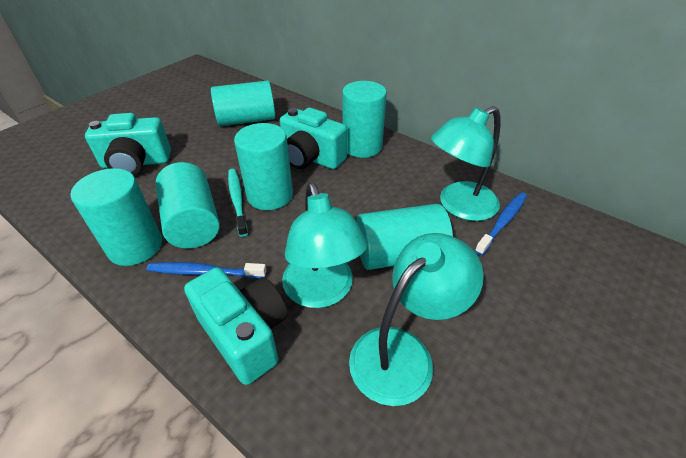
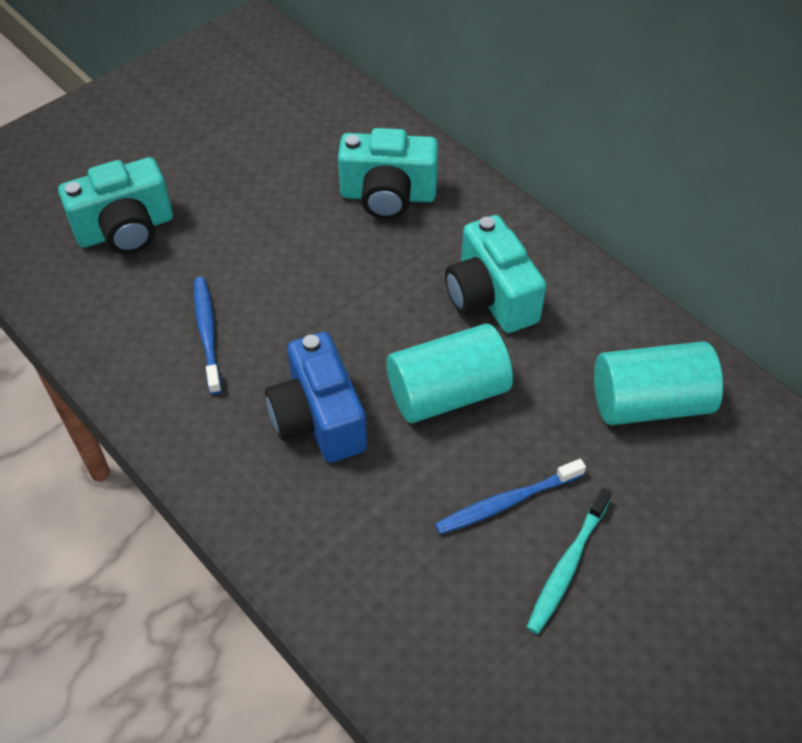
blue camera: 0 -> 1
turquoise cylinder: 6 -> 2
turquoise lamp: 3 -> 0

